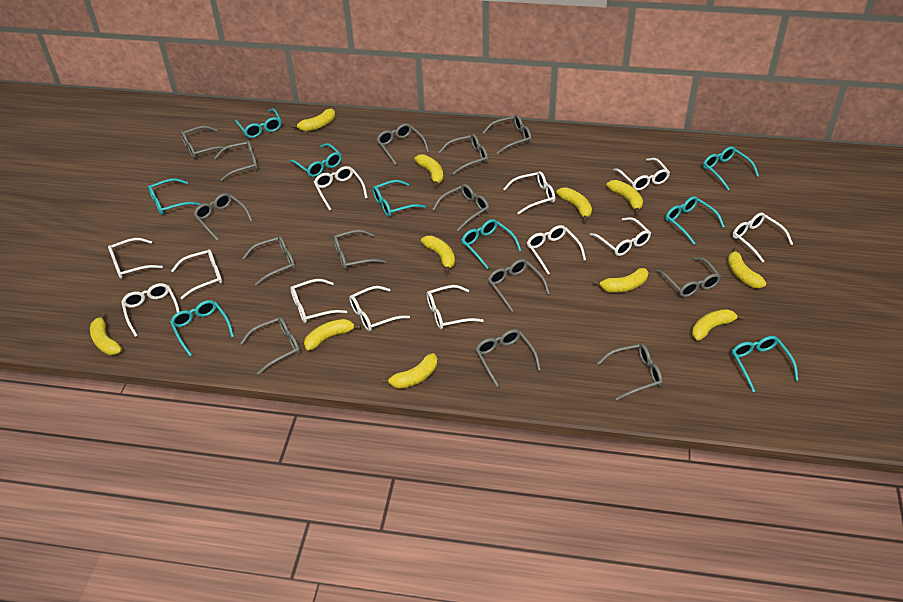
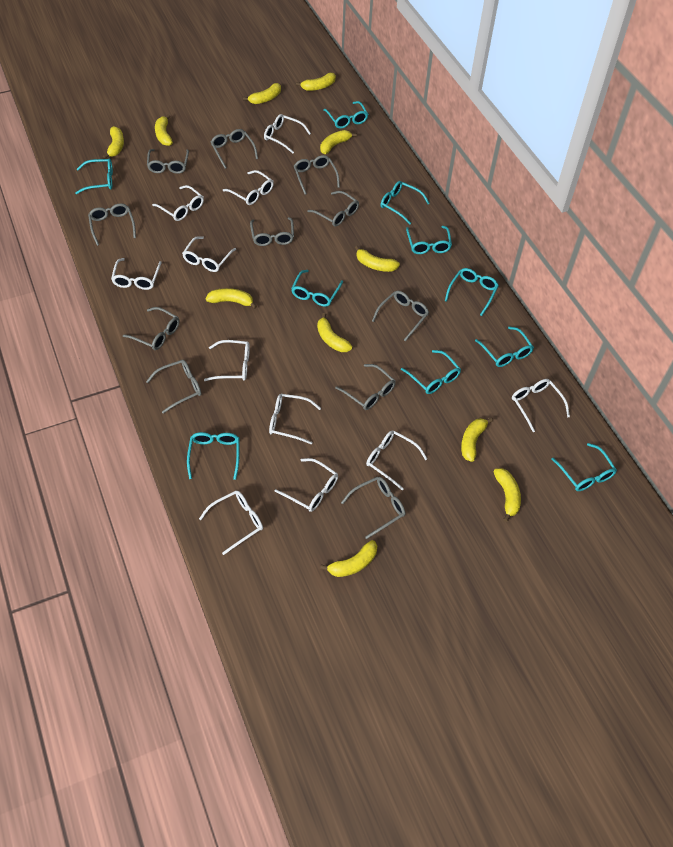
grey glasses: 14 -> 11
turquoise glasses: 9 -> 10
white glasses: 12 -> 11

